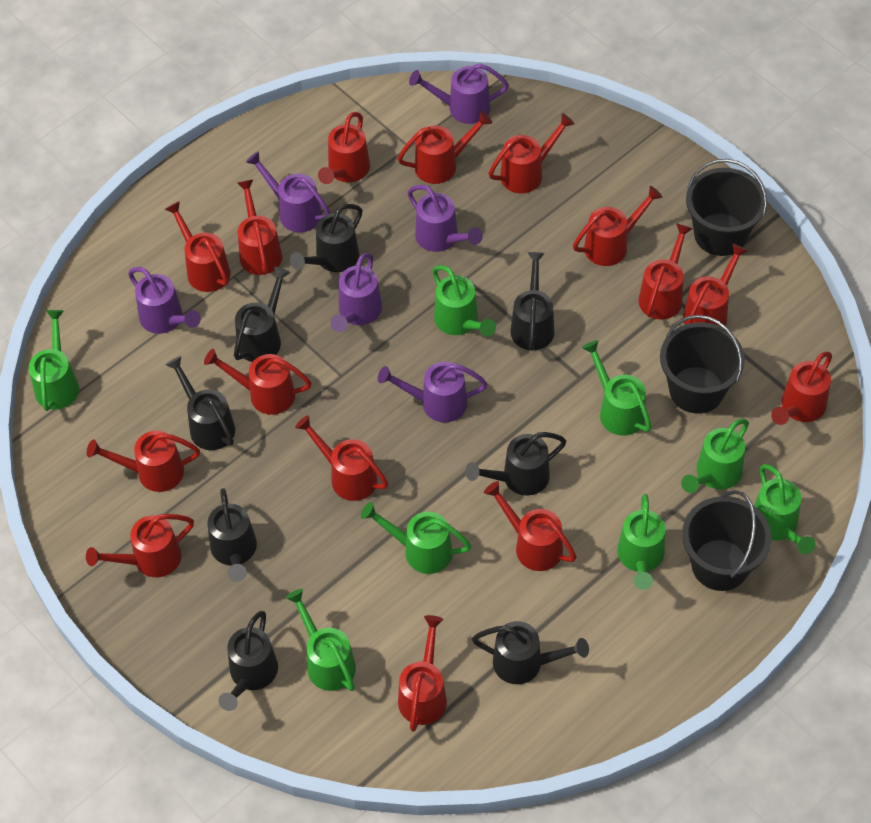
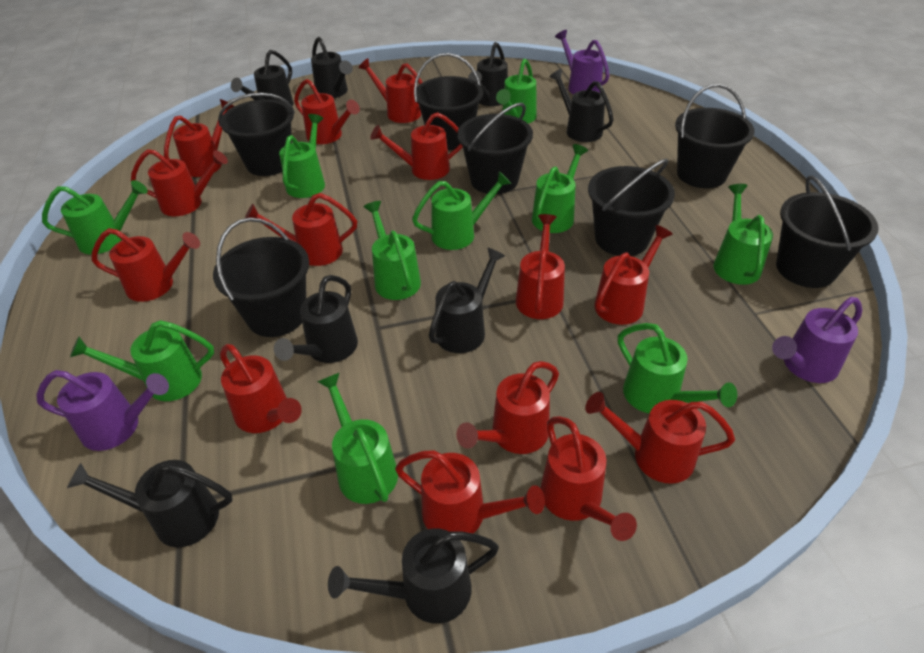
black bucket: 3 -> 7
green watering can: 8 -> 10
purple watering can: 6 -> 3
red watering can: 15 -> 14

